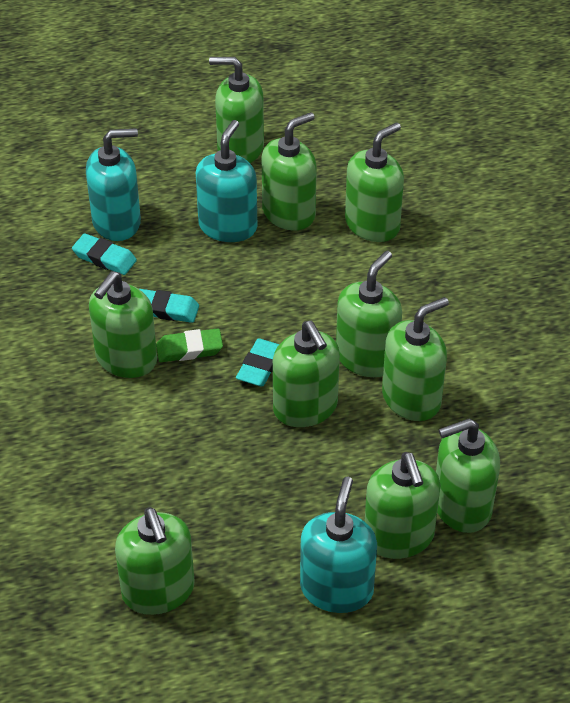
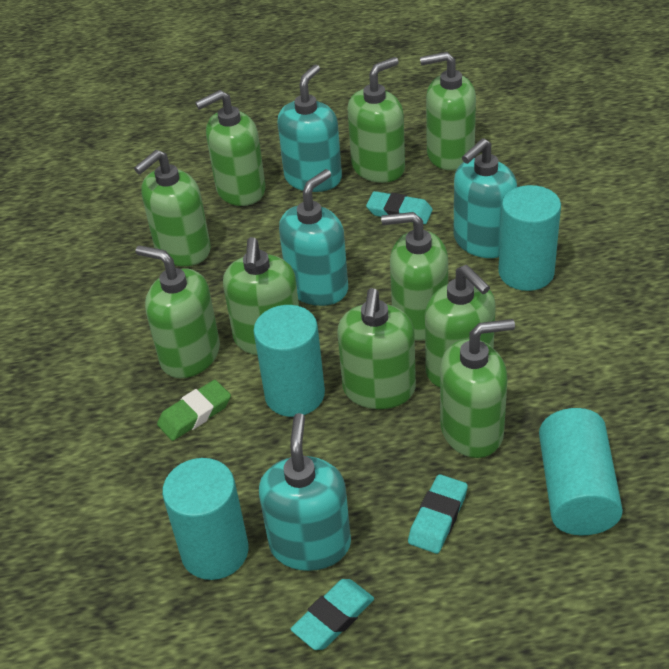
turquoise cylinder: 0 -> 4
turquoise soap dispenser: 3 -> 4

